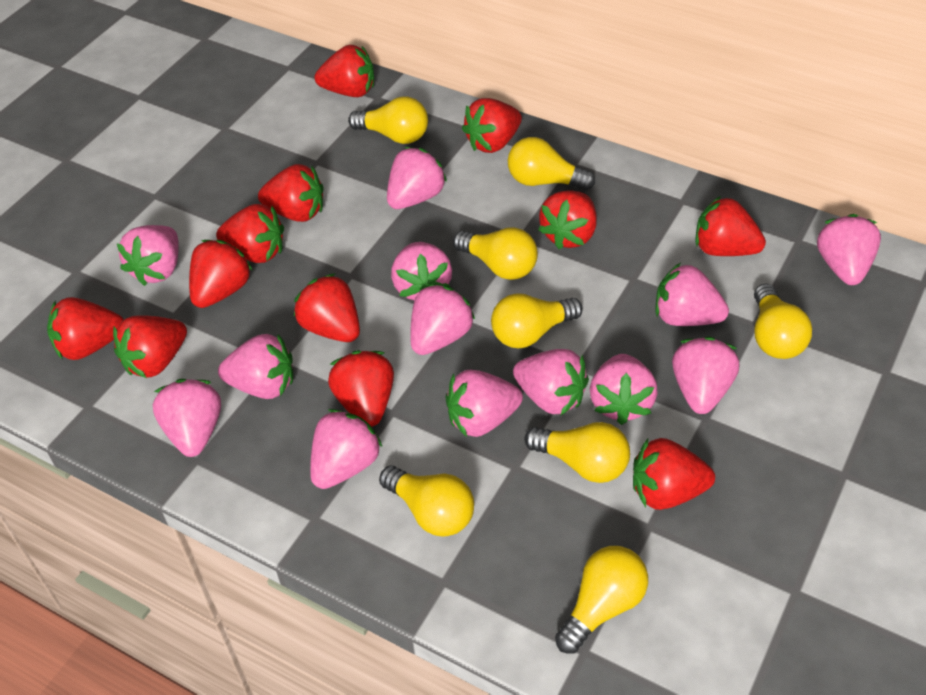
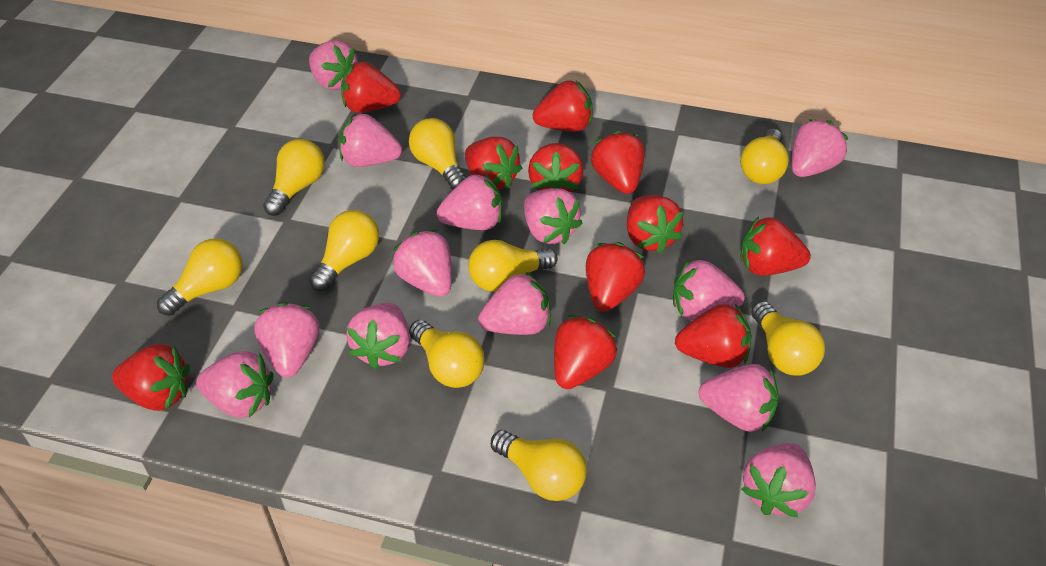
red strawberry: 12 -> 11
yellow light bulb: 8 -> 9

